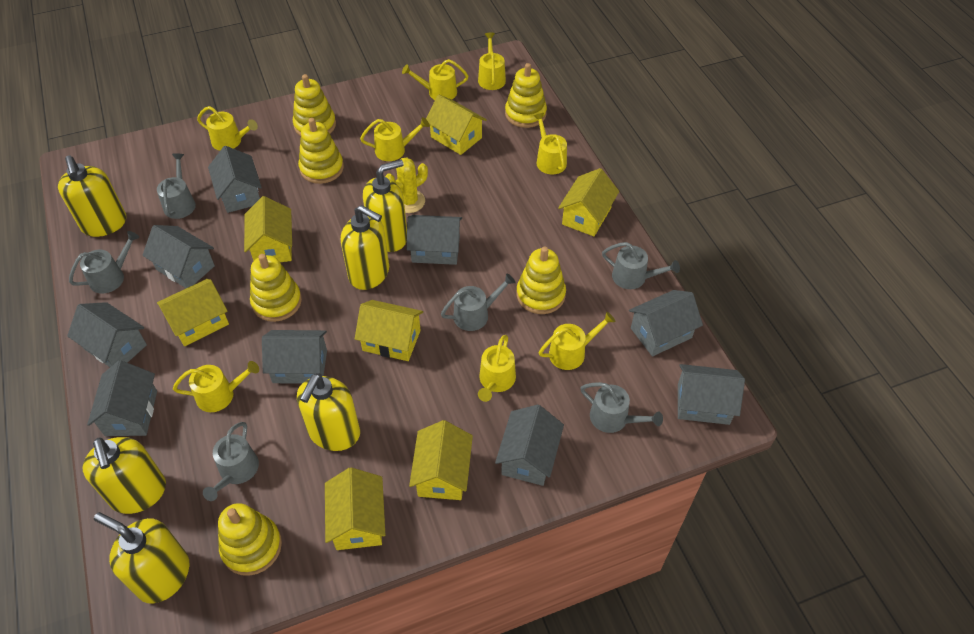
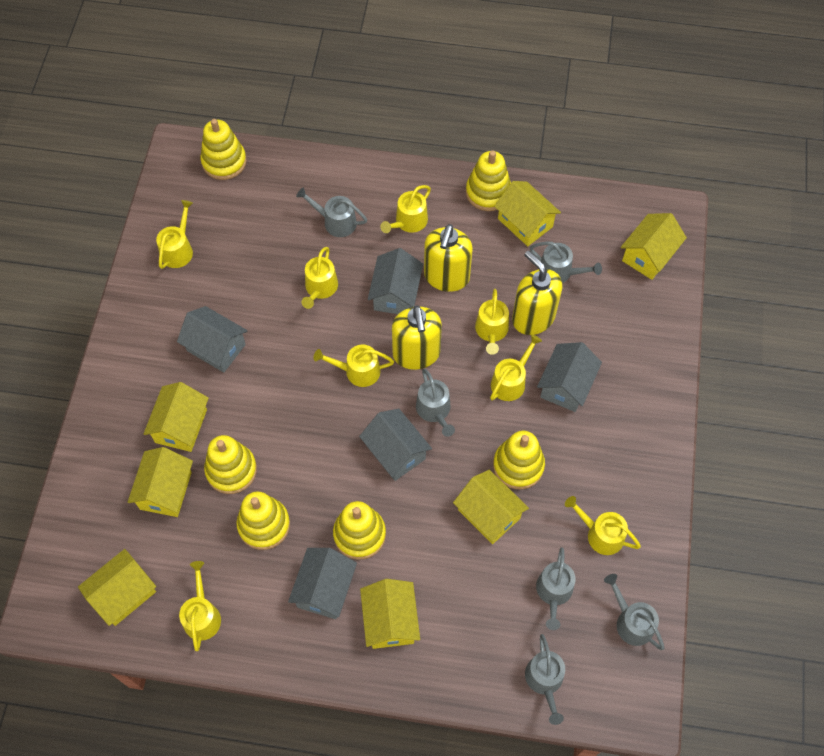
grey house: 9 -> 5
yellow cactus: 1 -> 0
yellow soap dispenser: 6 -> 3

